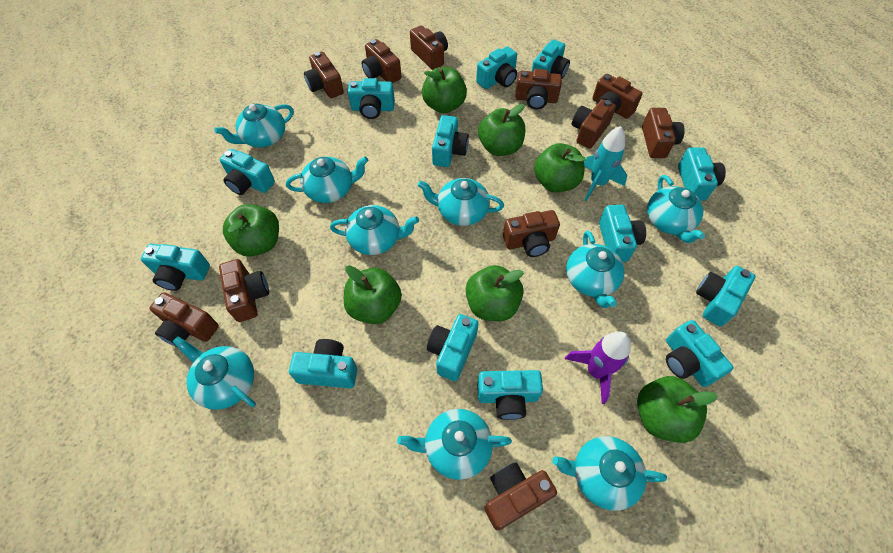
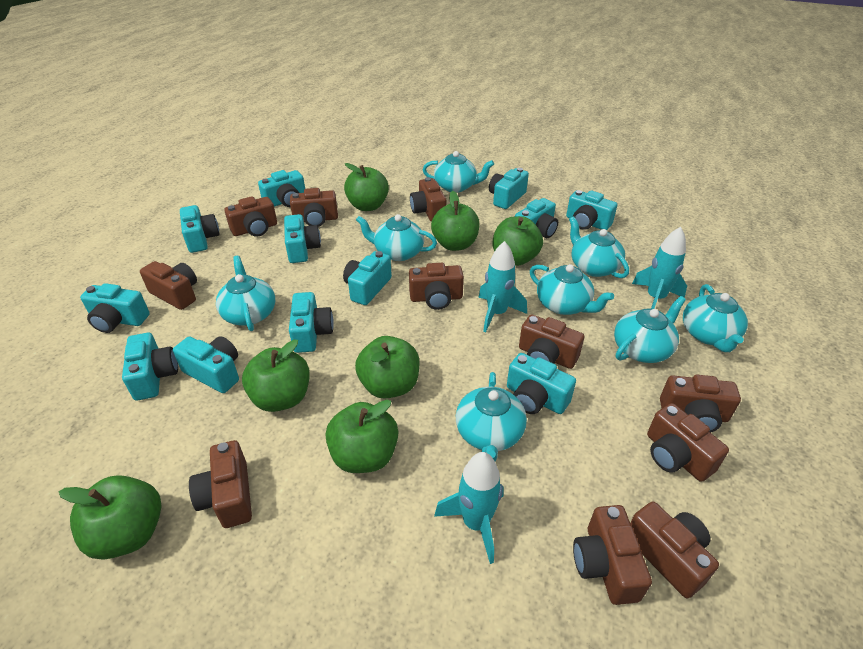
purple rocket: 1 -> 0
turquoise camera: 13 -> 12
turquoise rocket: 1 -> 3
turquoise teapot: 9 -> 8

